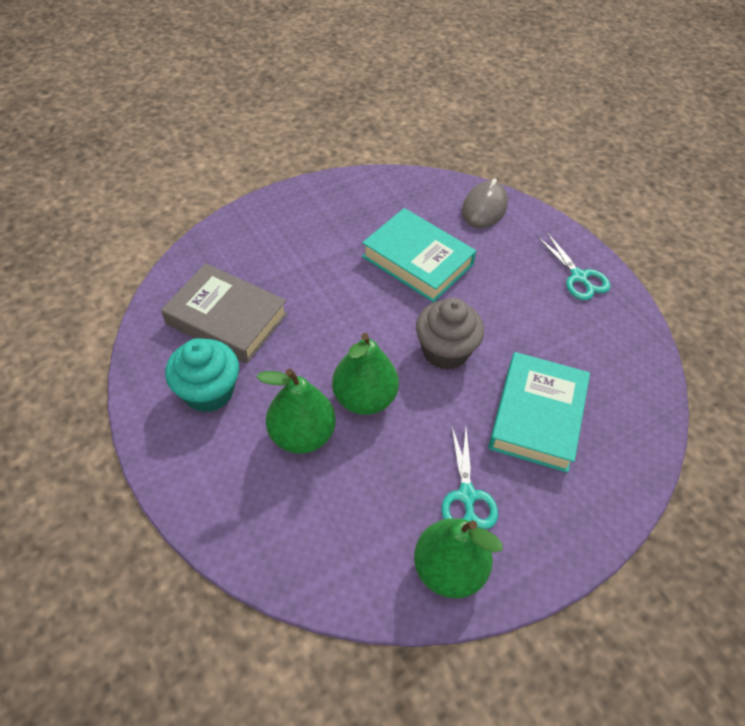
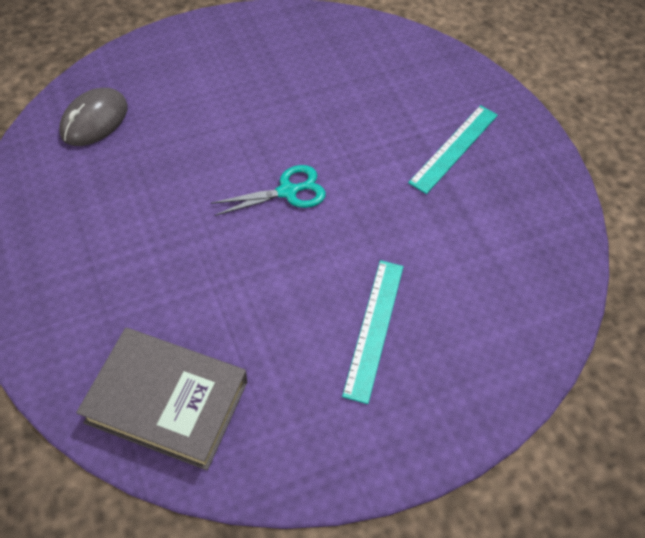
green pear: 3 -> 0
grey cupcake: 1 -> 0
turquoise book: 2 -> 0
turquoise cupcake: 1 -> 0
turquoise ruler: 0 -> 2
turquoise scissors: 2 -> 1

